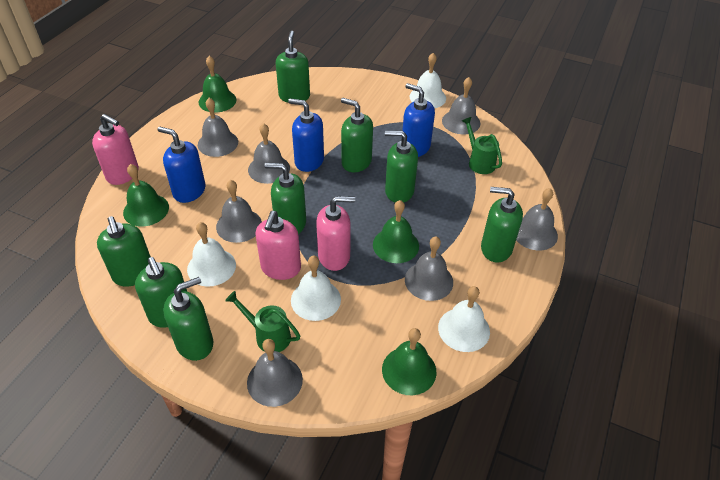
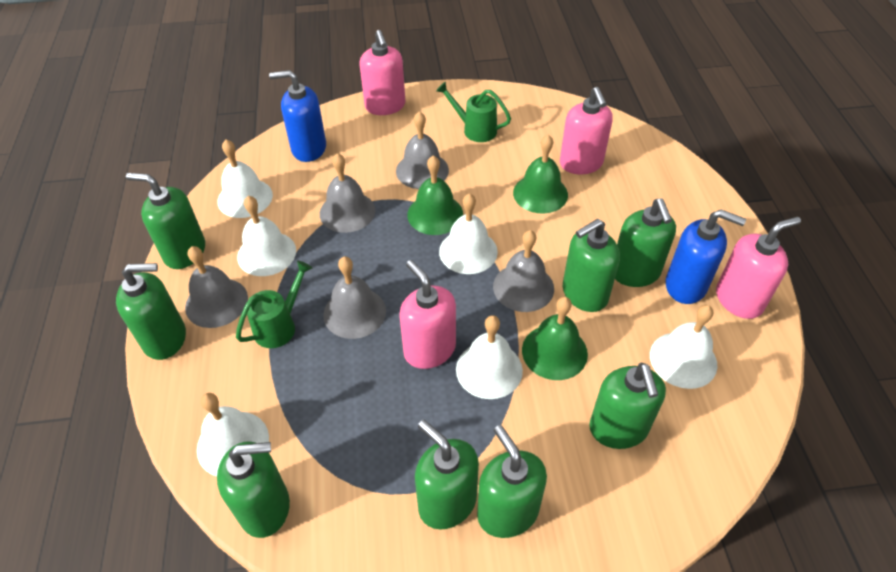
blue soap dispenser: 3 -> 2
green bell: 4 -> 3
grey bell: 7 -> 5
pink soap dispenser: 3 -> 4
white bell: 4 -> 6

